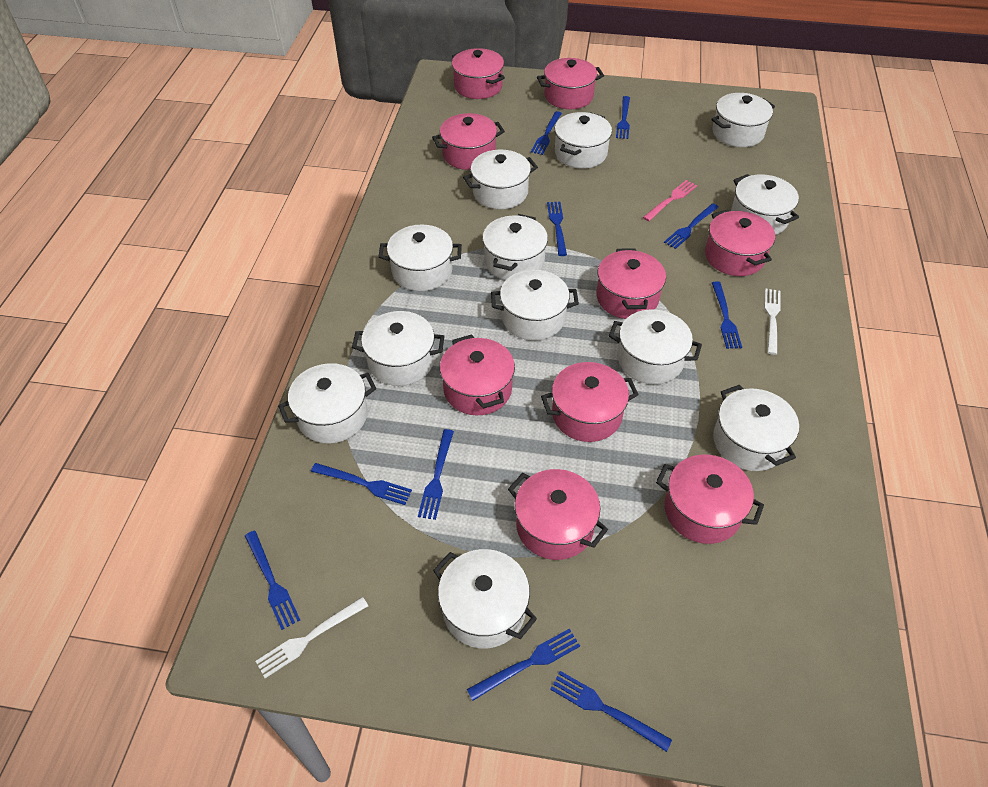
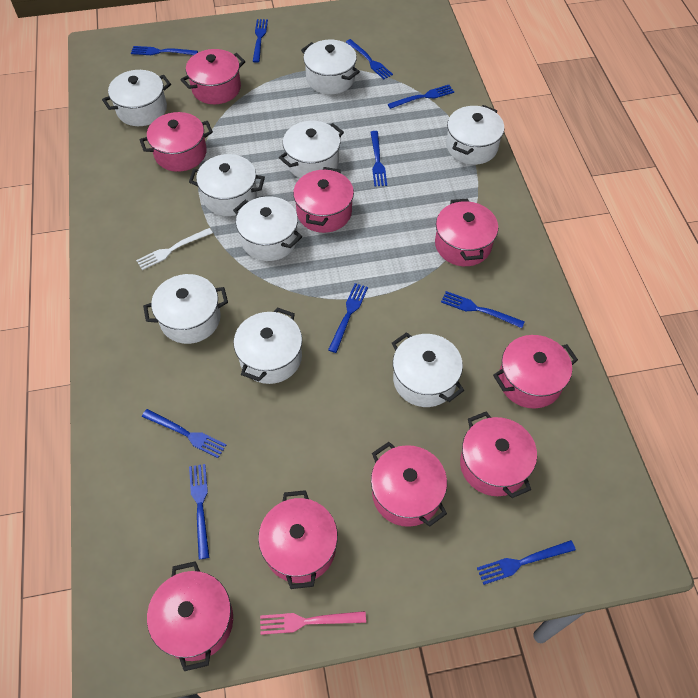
white fork: 2 -> 1
white pot: 12 -> 9

